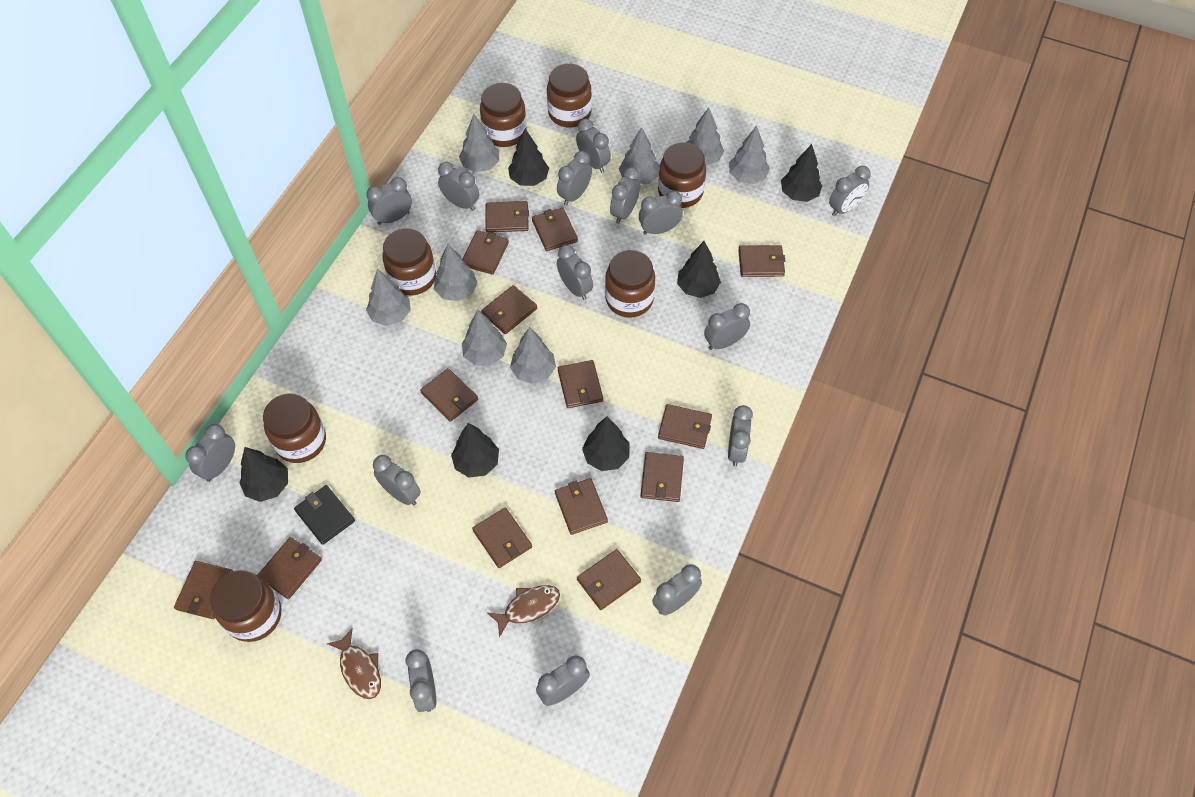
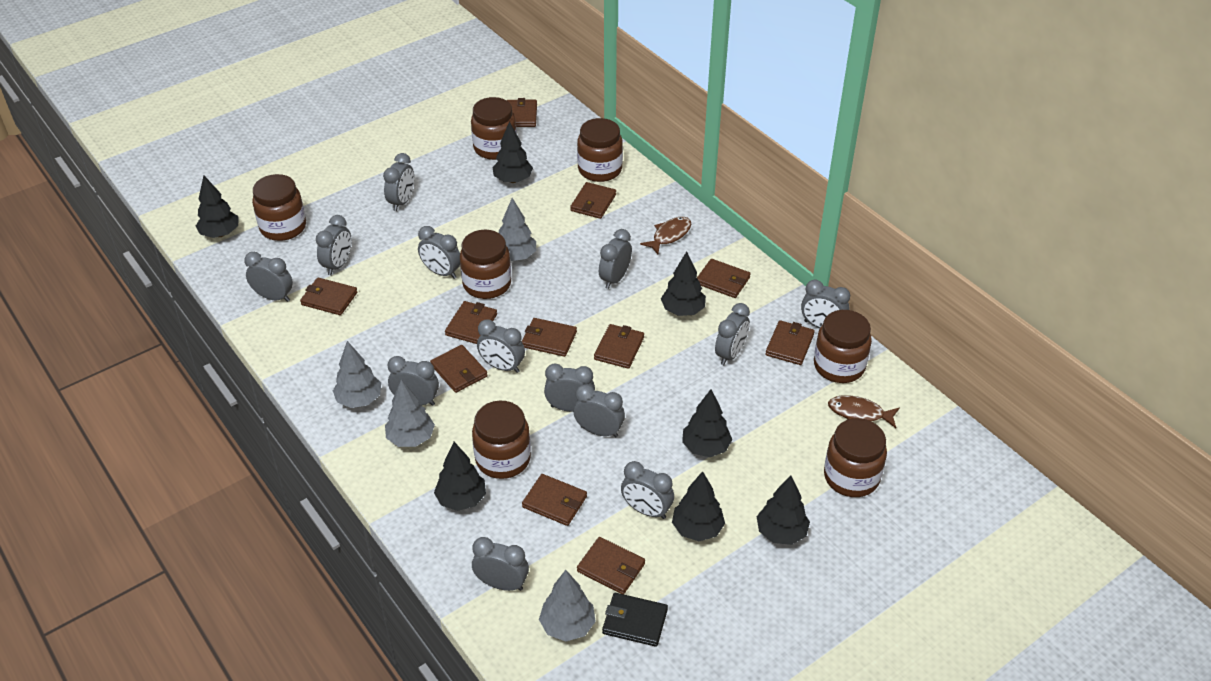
black tree: 6 -> 7
brown wallet: 14 -> 11
grey clock: 15 -> 13
grey tree: 8 -> 4

